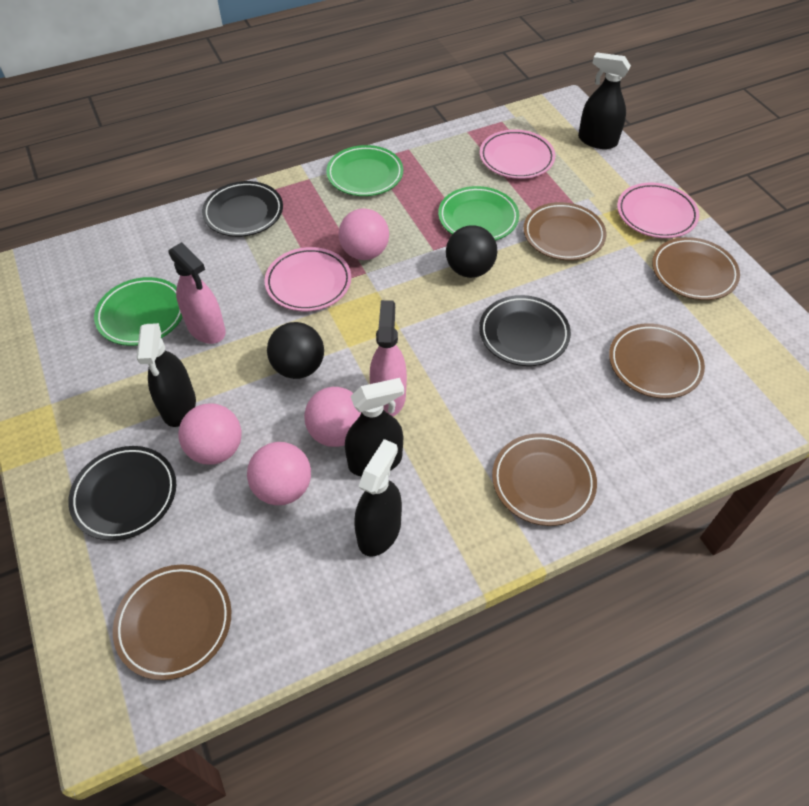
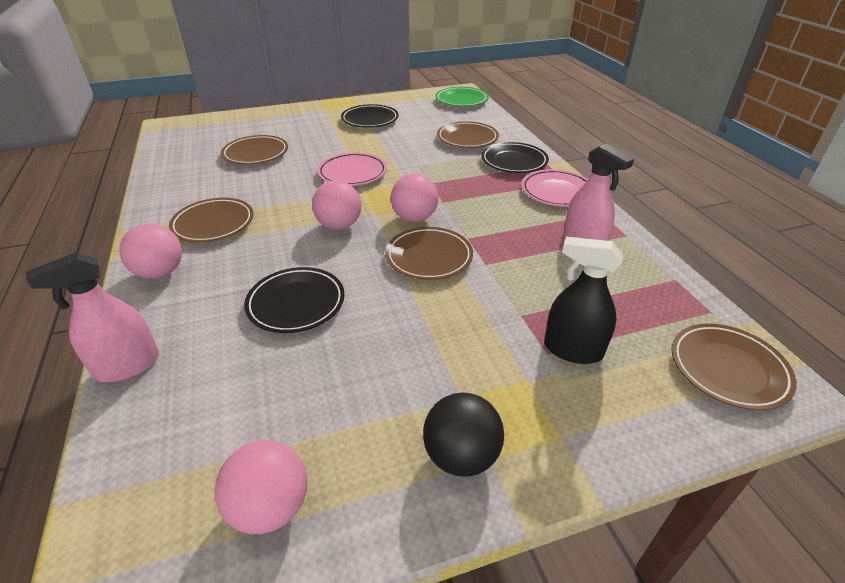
black ball: 2 -> 1
black spray bottle: 4 -> 1
green plate: 3 -> 1
pink plate: 3 -> 2

